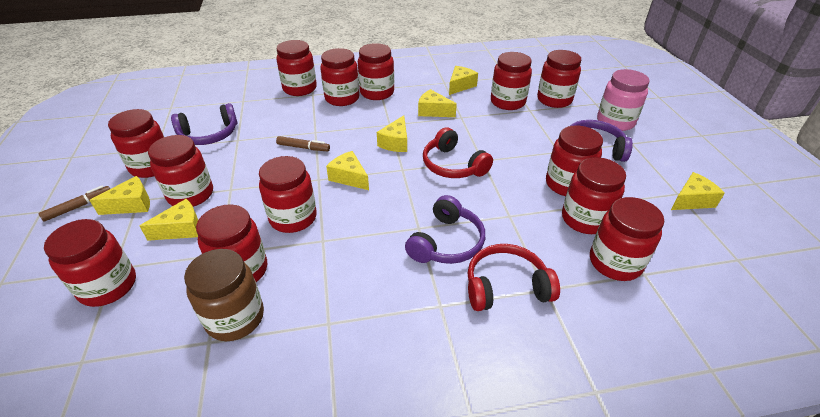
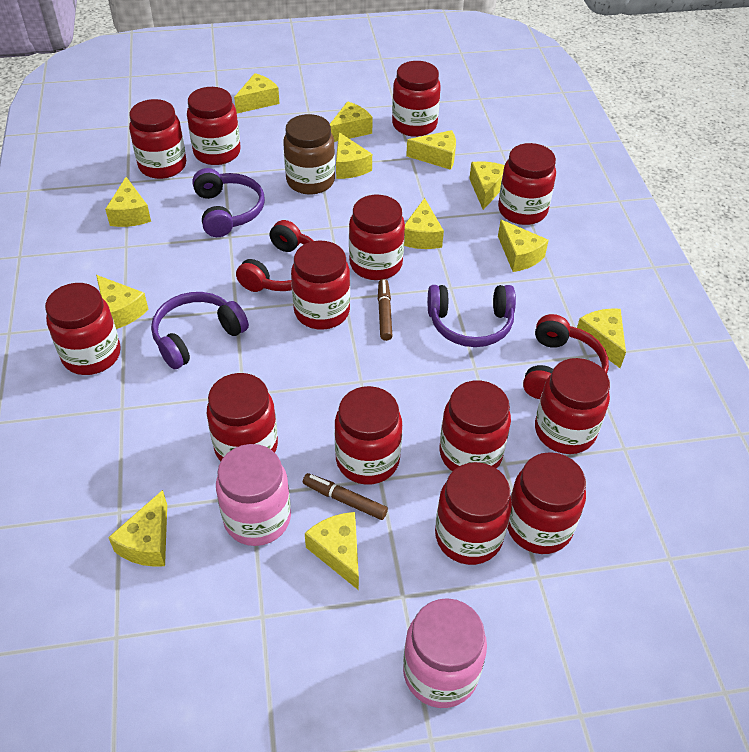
pink jar: 1 -> 2
yellow cheese: 7 -> 12

